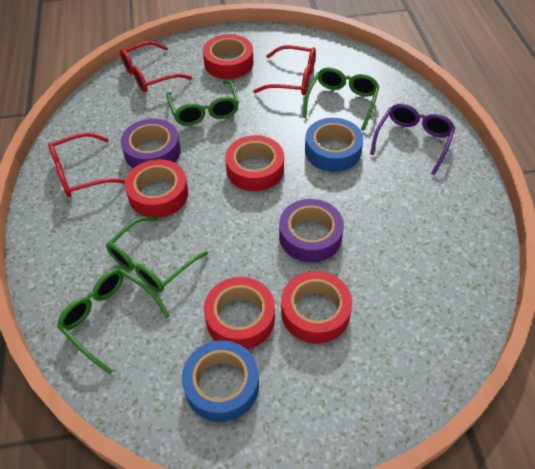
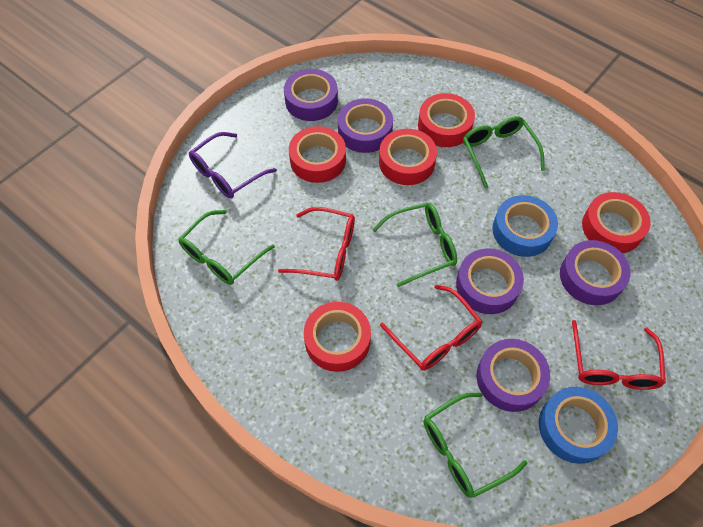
purple tape: 2 -> 5

